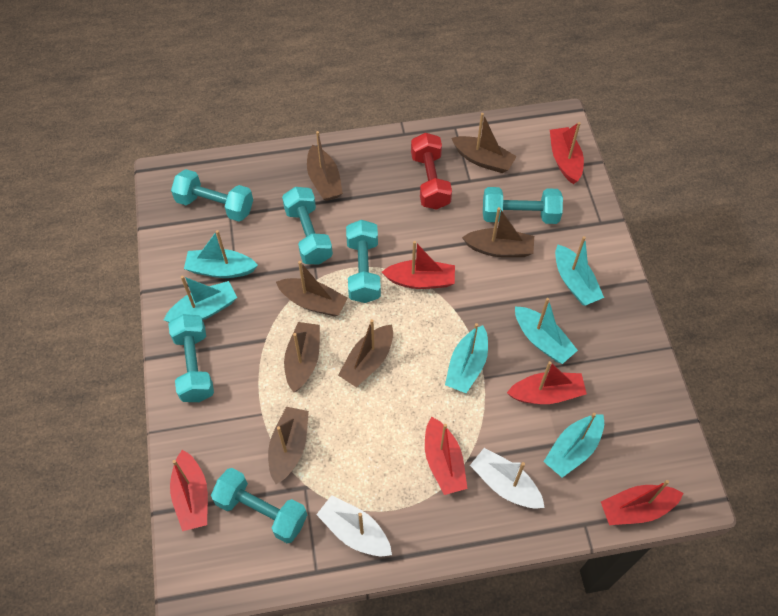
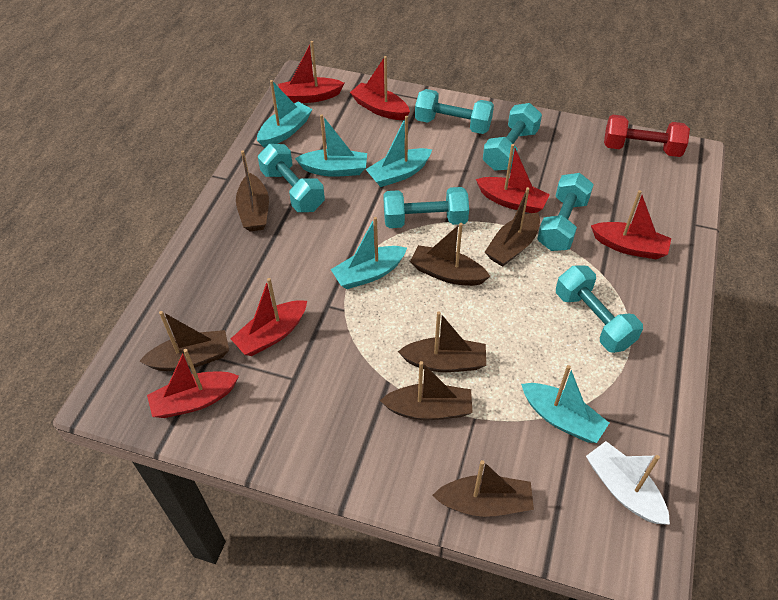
turquoise boat: 6 -> 5
white boat: 2 -> 1

